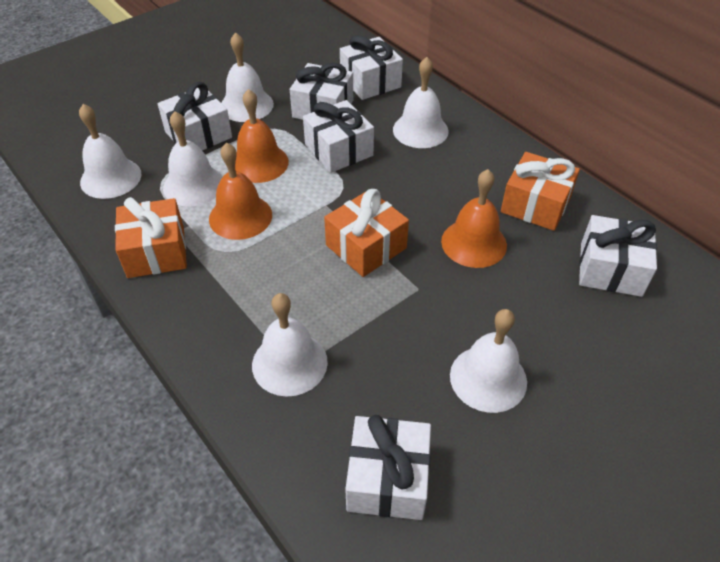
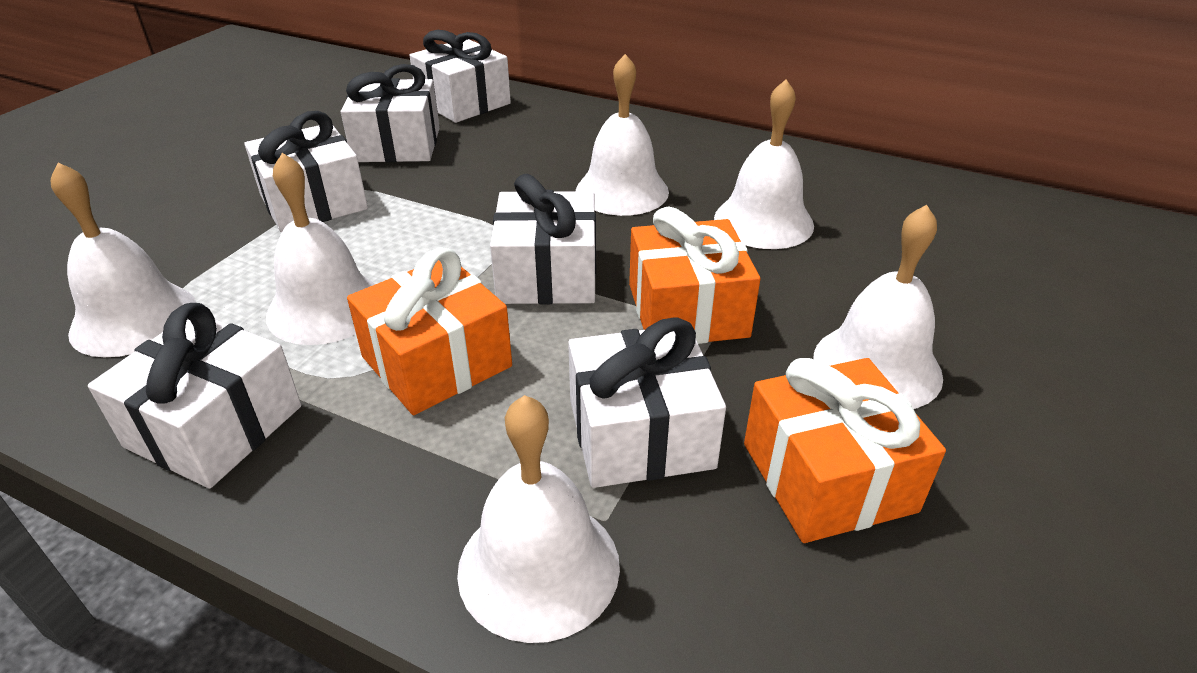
orange bell: 3 -> 0

